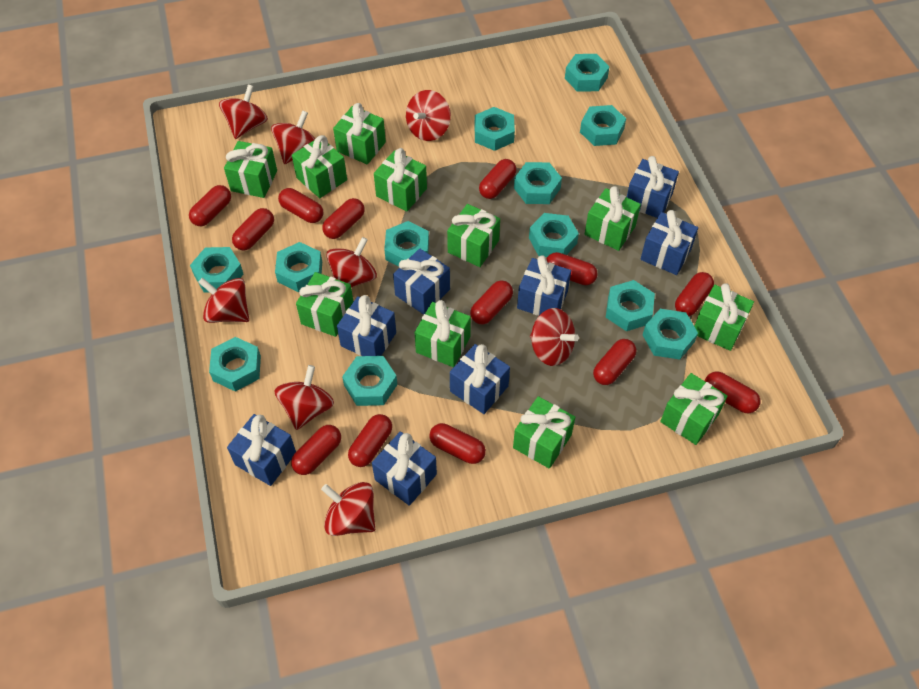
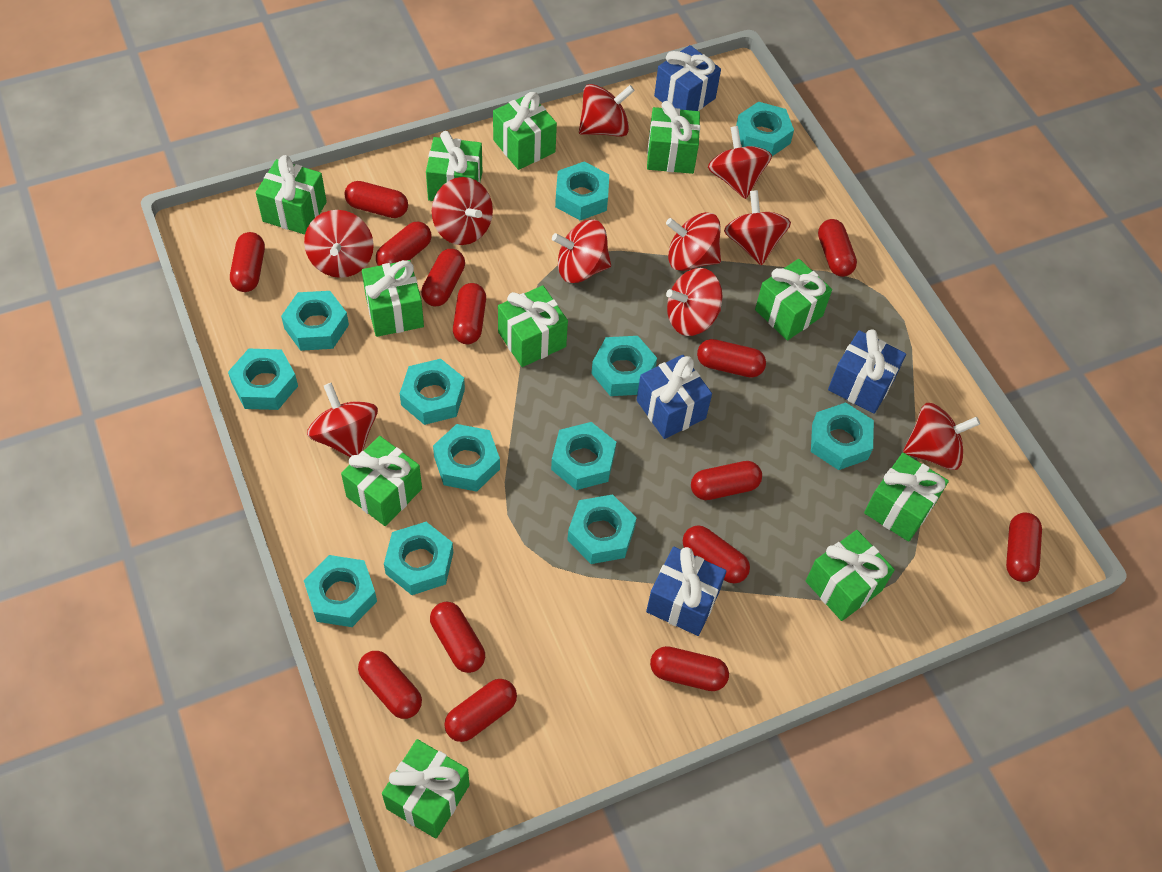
blue gift: 8 -> 4
red capsule: 13 -> 14
red spinning top: 8 -> 10

